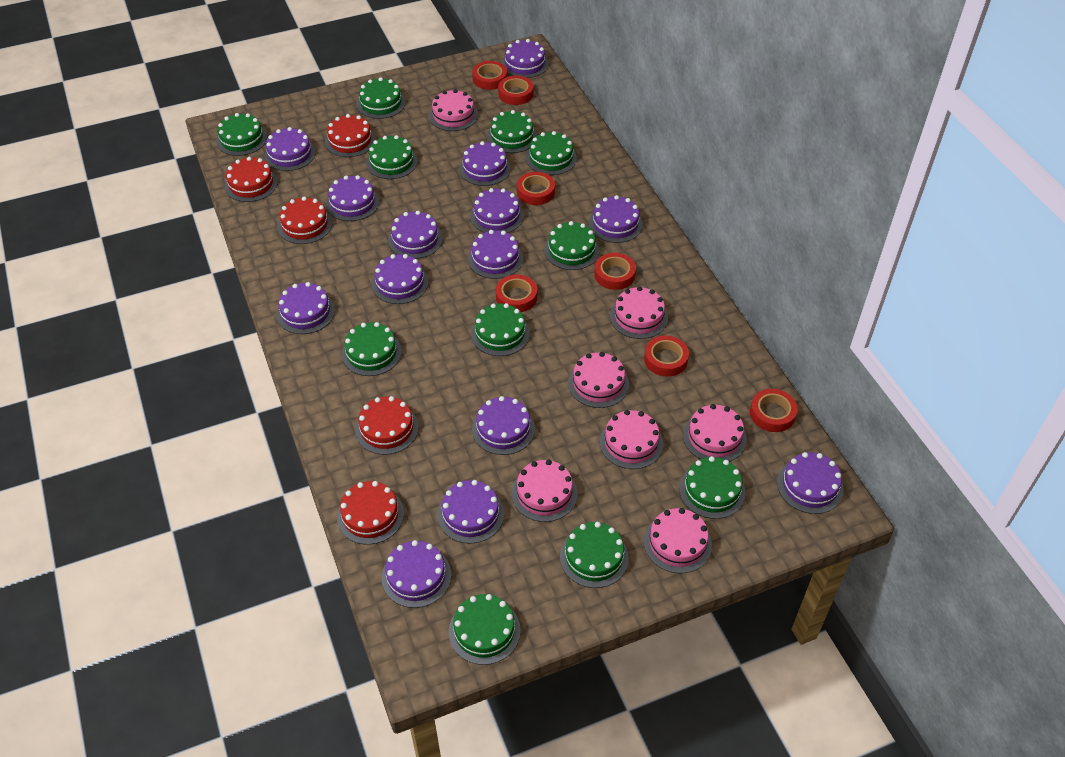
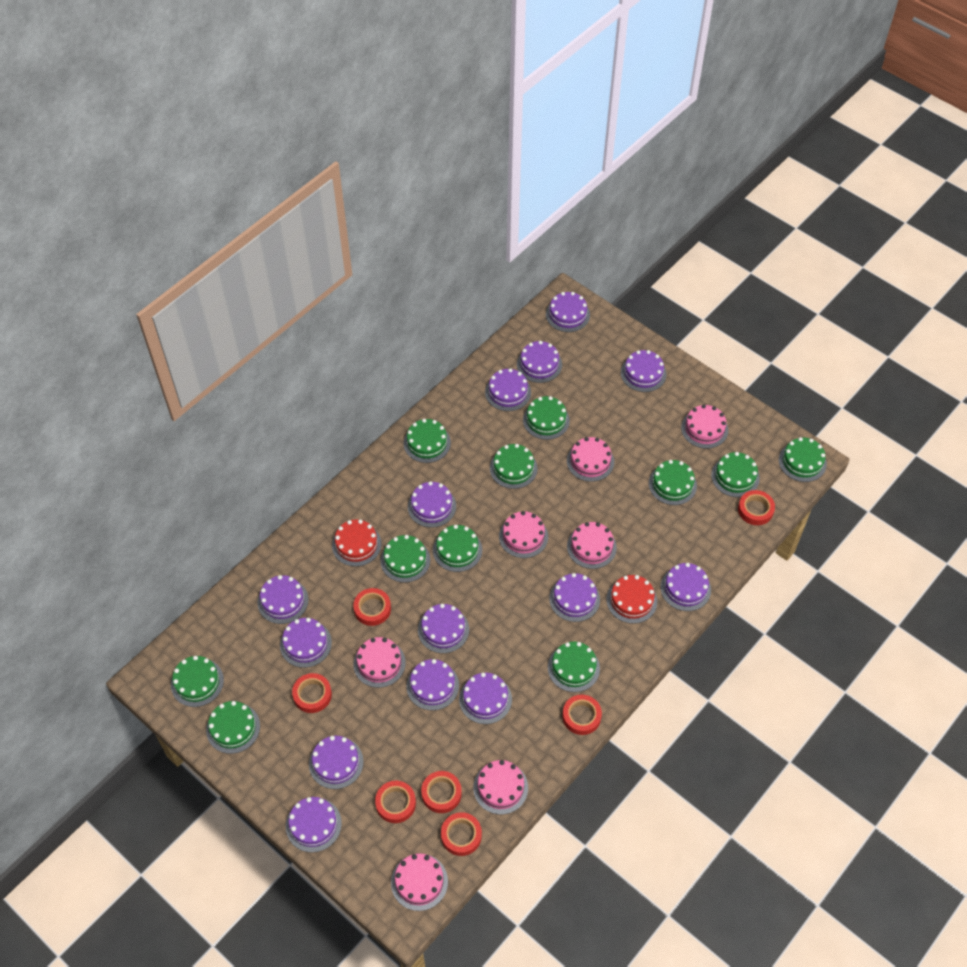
red cake: 5 -> 2

